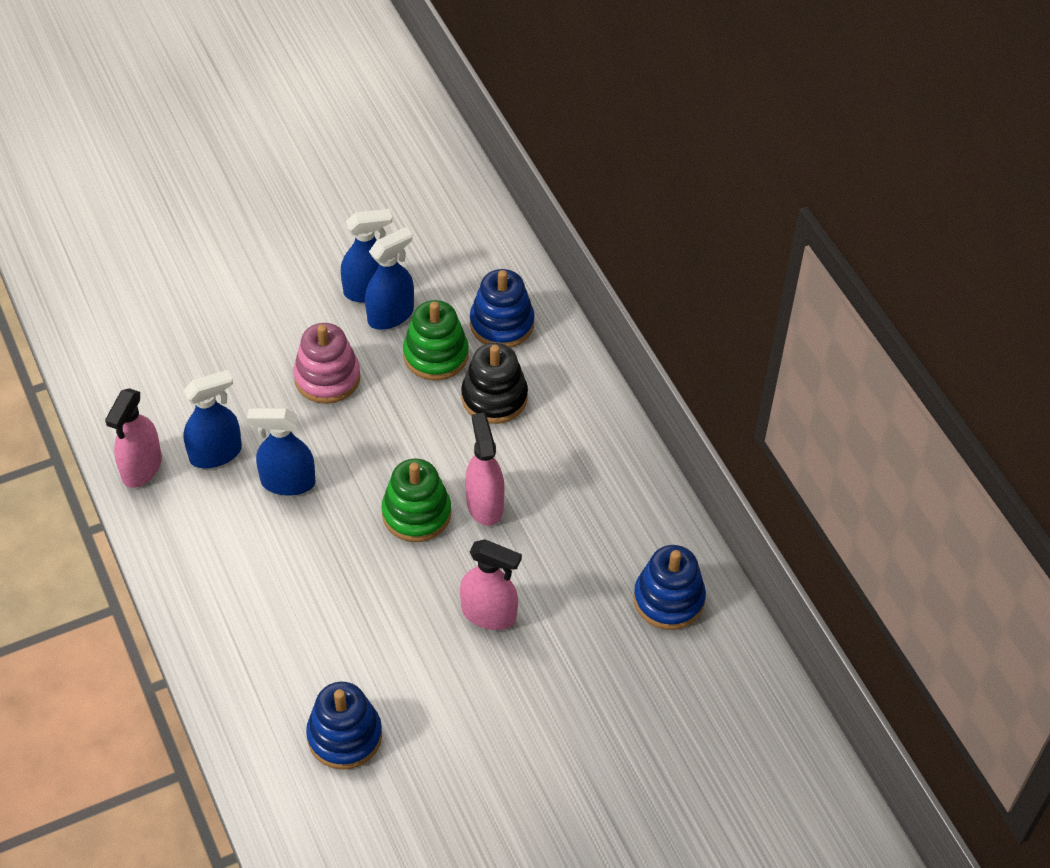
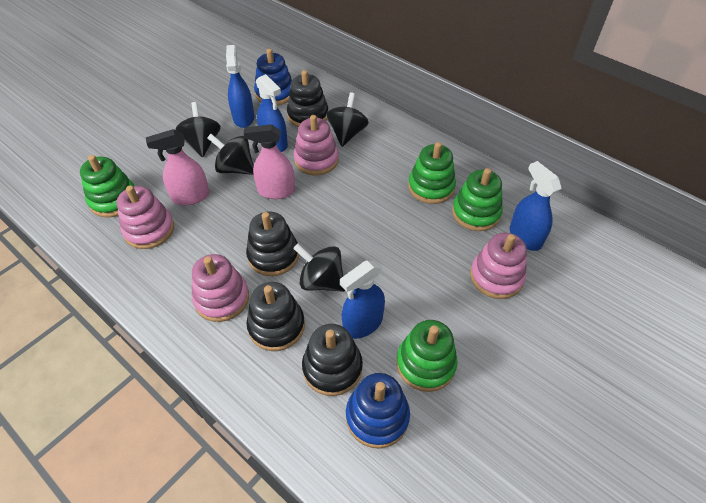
black spinning top: 0 -> 4
black stacking toy: 1 -> 4
blue stacking toy: 3 -> 2
green stacking toy: 2 -> 4
pink spray bottle: 3 -> 2
pink stacking toy: 1 -> 4

